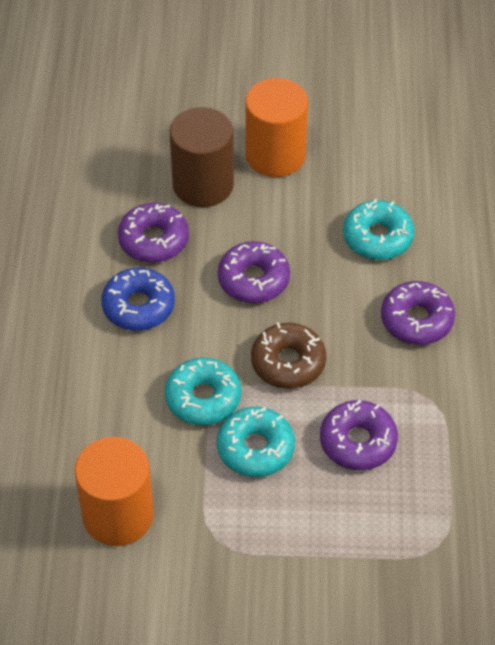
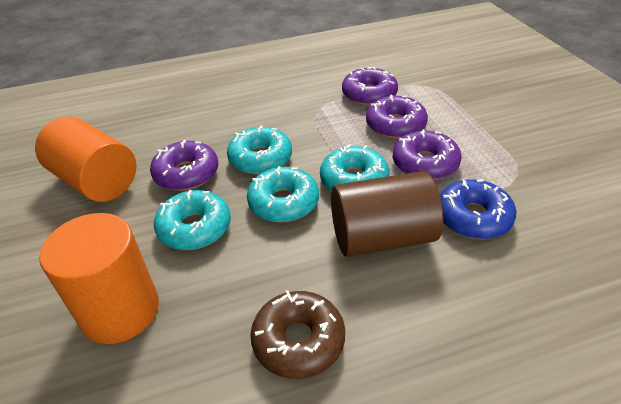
turquoise donut: 3 -> 4

